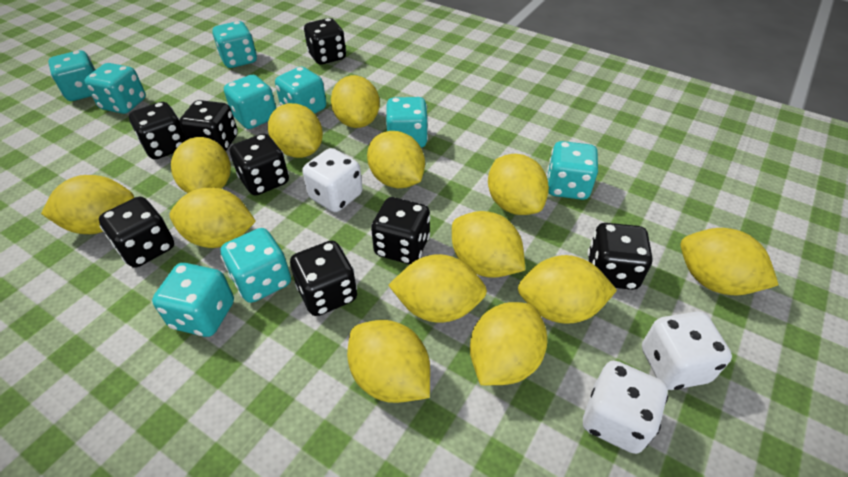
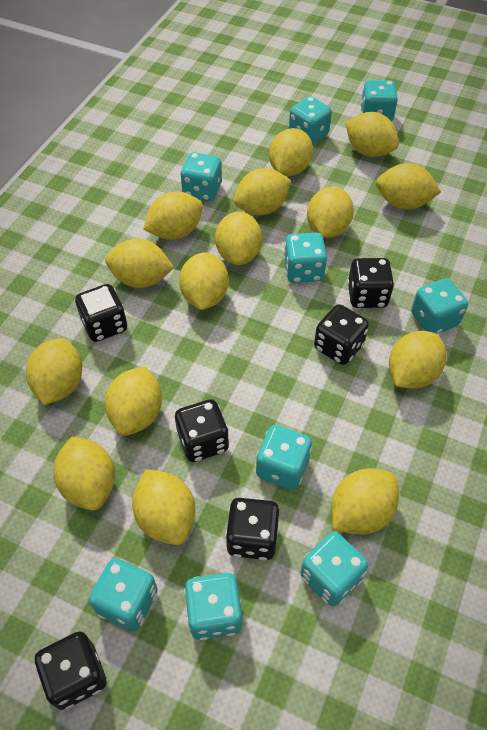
black dice: 8 -> 6
white dice: 3 -> 0
yellow lemon: 13 -> 15

